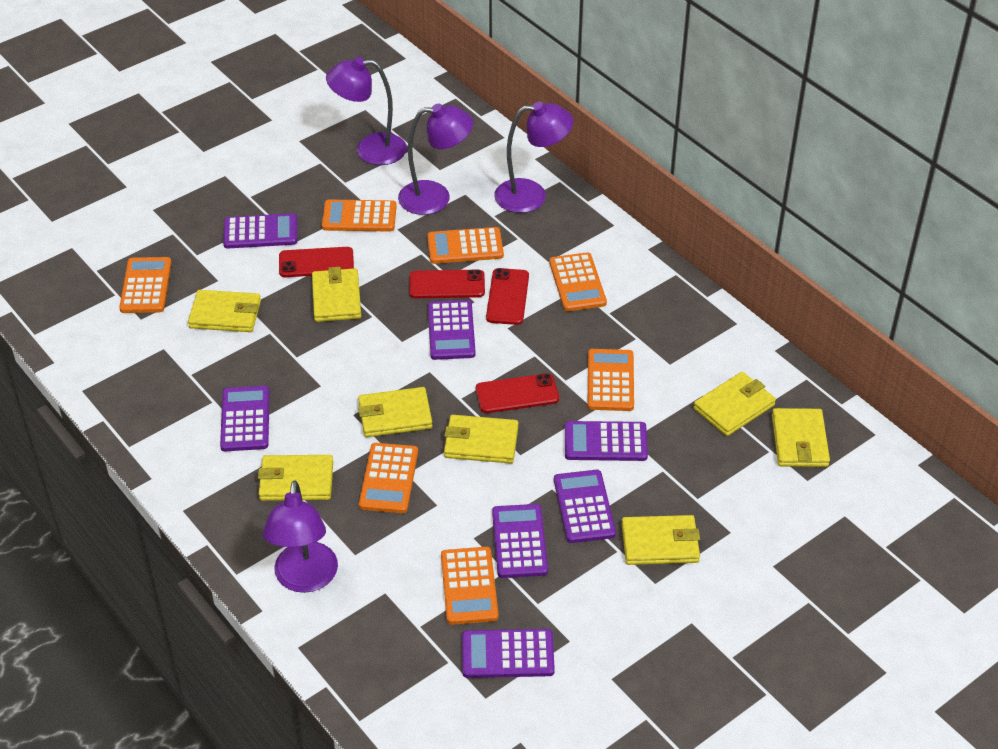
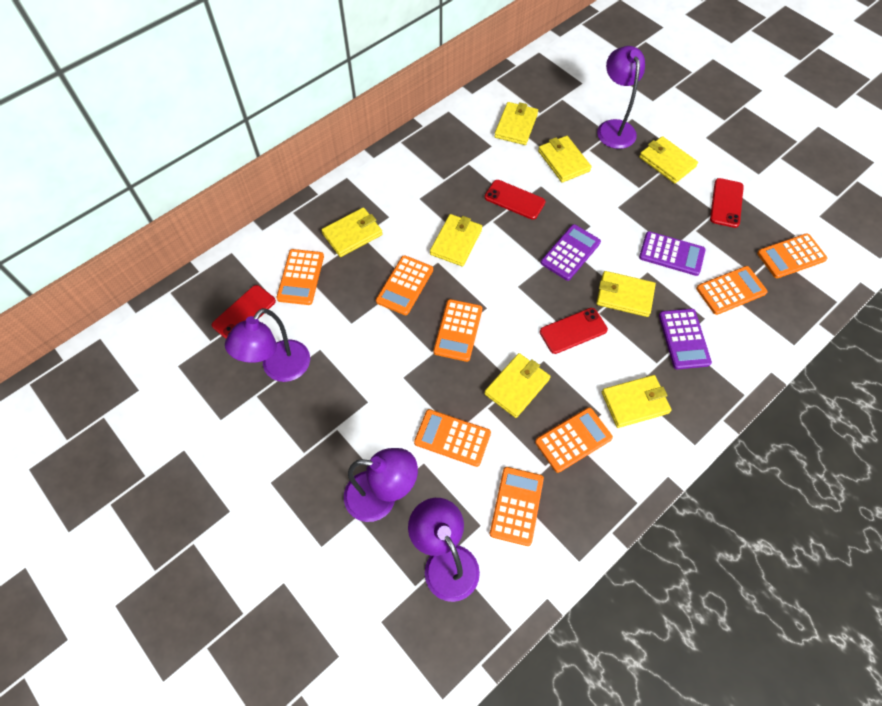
orange calculator: 7 -> 8
purple calculator: 7 -> 3

